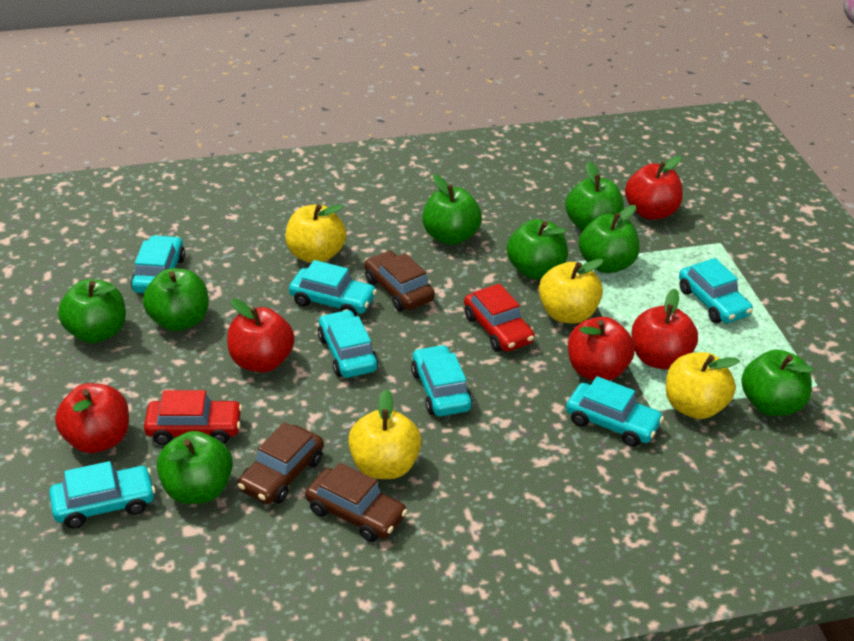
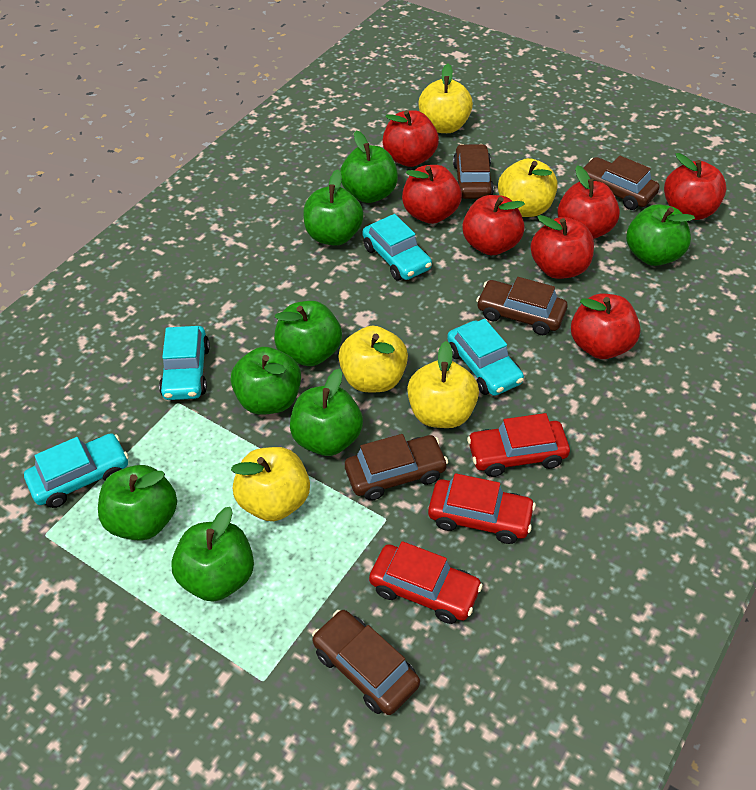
brown car: 3 -> 5
red apple: 5 -> 7
red car: 2 -> 3
turquoise car: 7 -> 4
yellow apple: 4 -> 5

